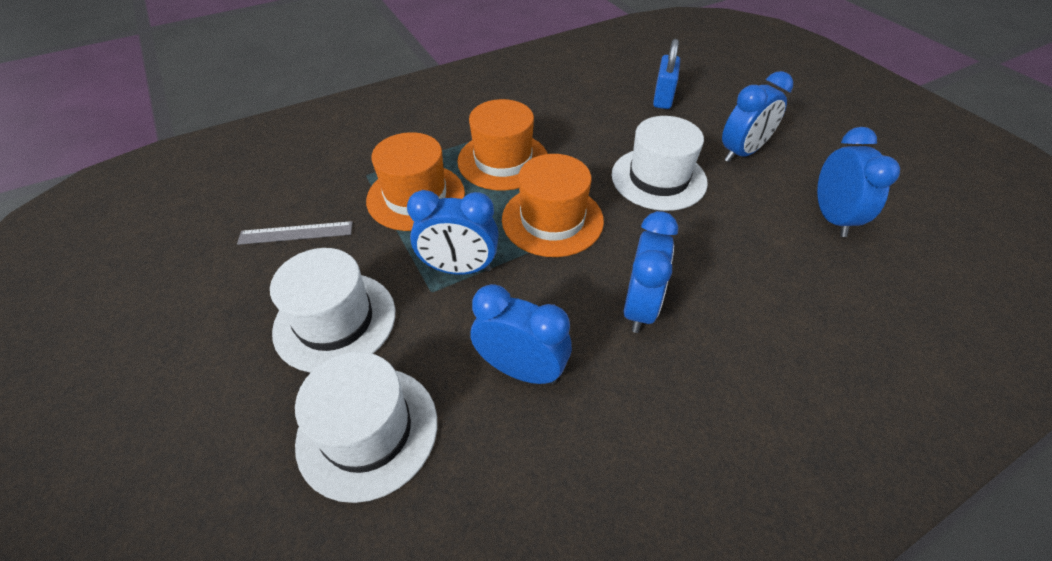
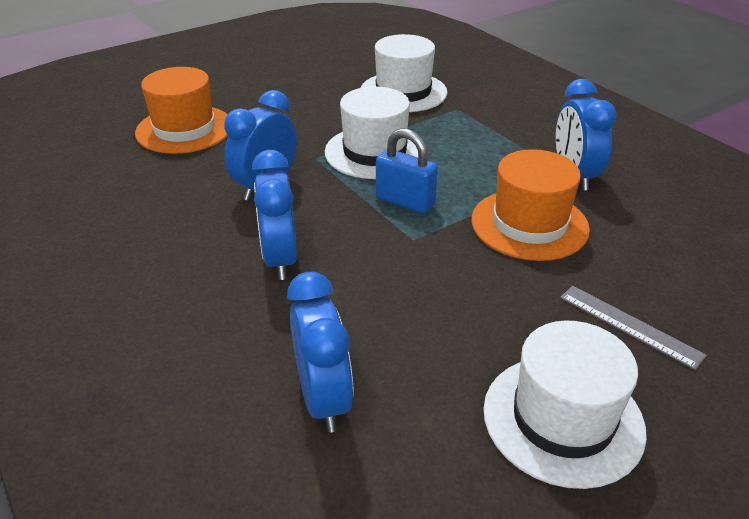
blue clock: 5 -> 4
orange hat: 3 -> 2

